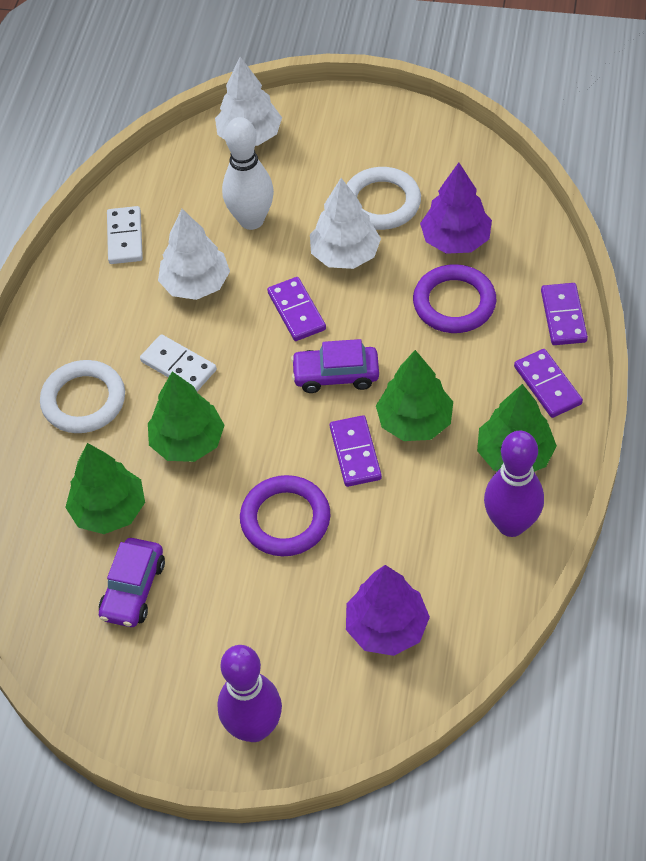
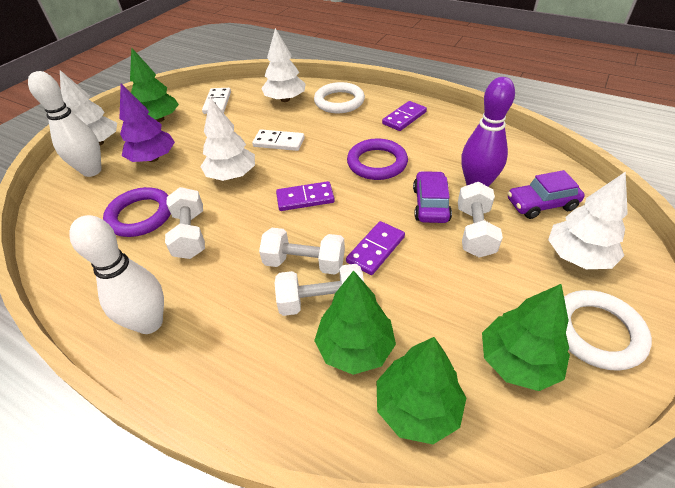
purple bowling pin: 2 -> 1
purple domino: 4 -> 3
purple tree: 2 -> 1
white bowling pin: 1 -> 2
white dumbbell: 0 -> 4
white tree: 3 -> 4

